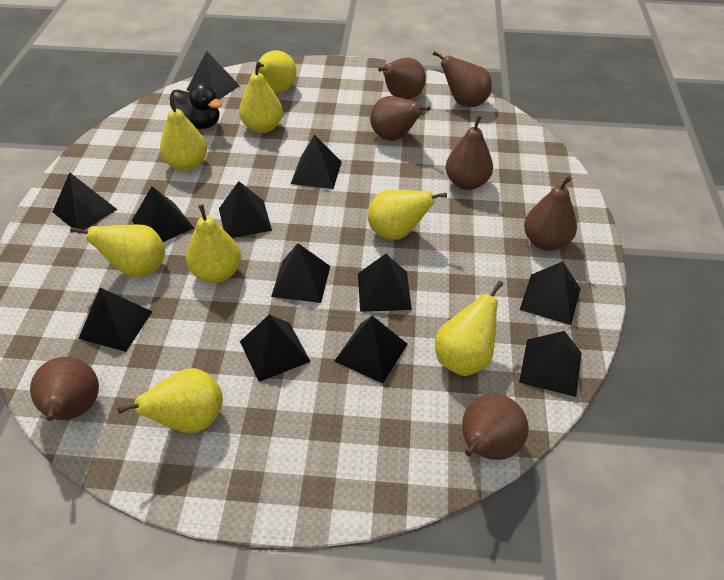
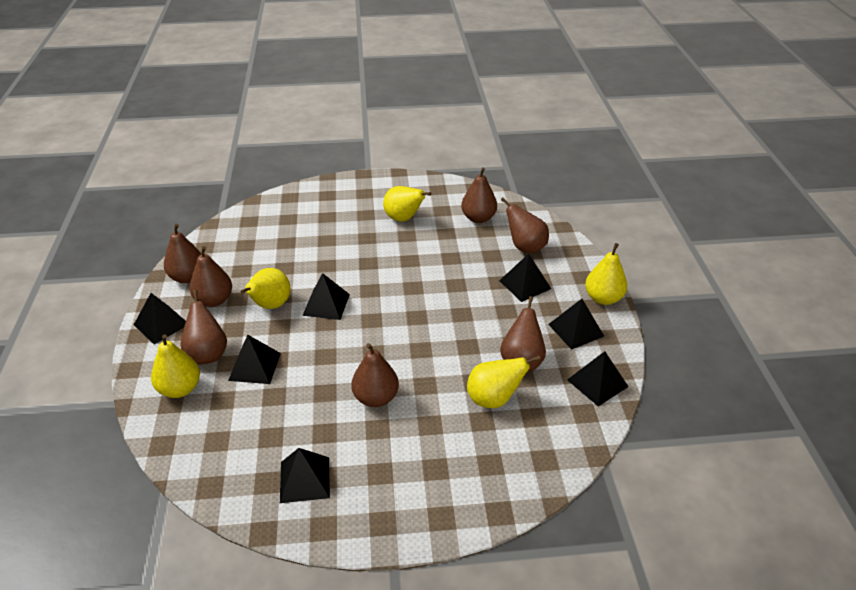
black duck: 1 -> 0
black pyramid: 12 -> 7
yellow pear: 8 -> 5

